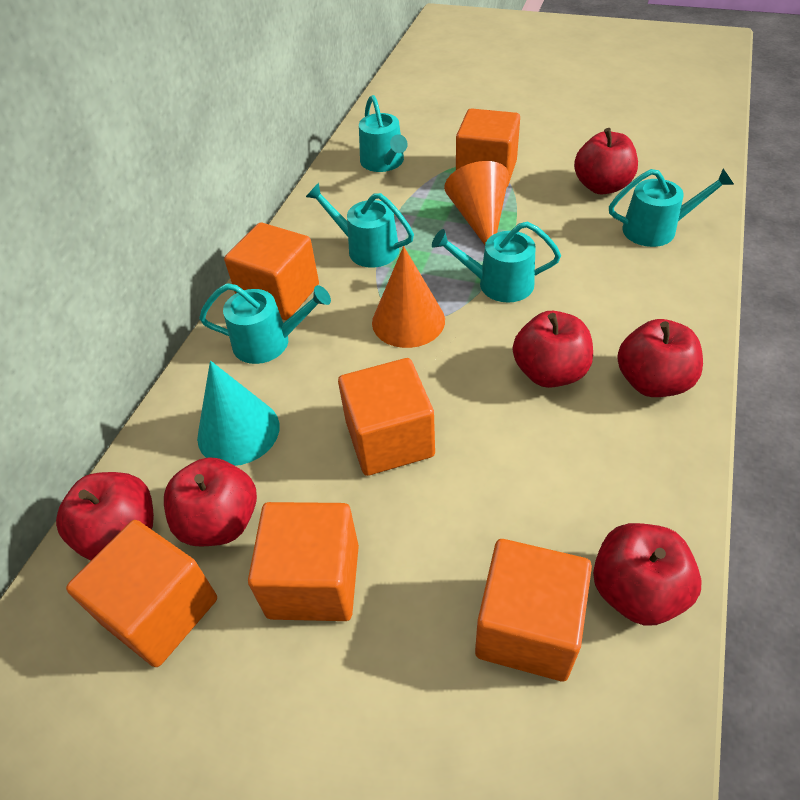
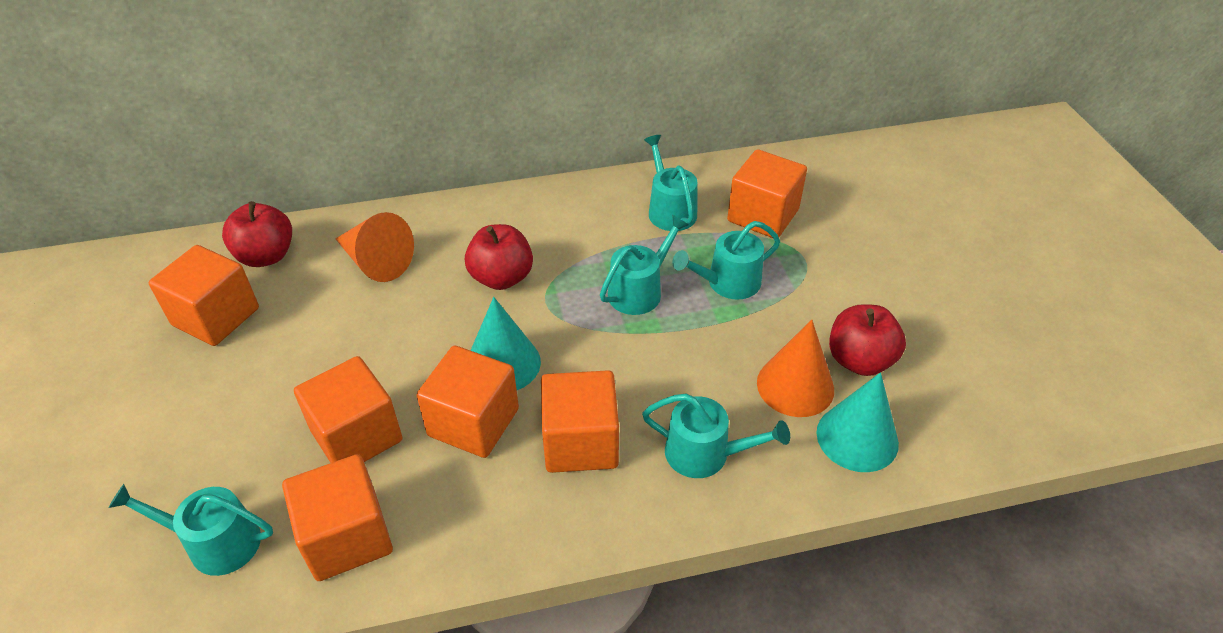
red apple: 6 -> 3
turquoise cone: 1 -> 2

